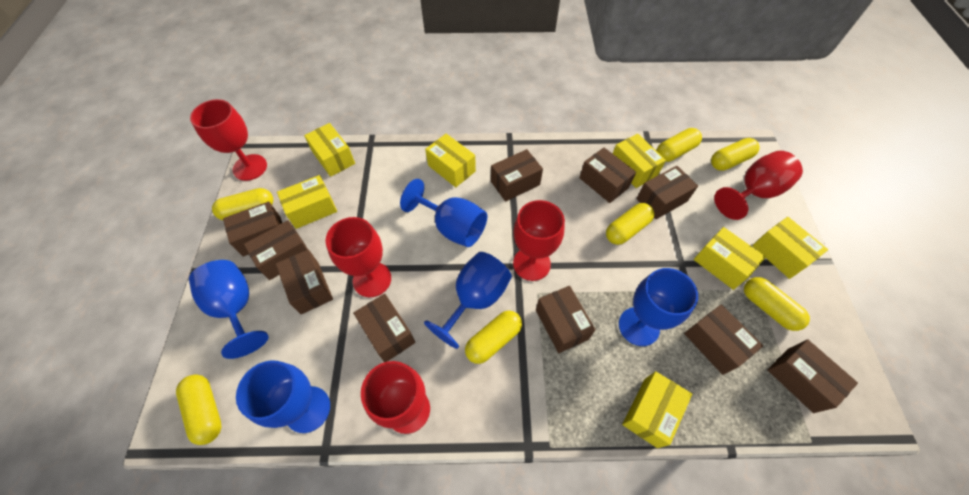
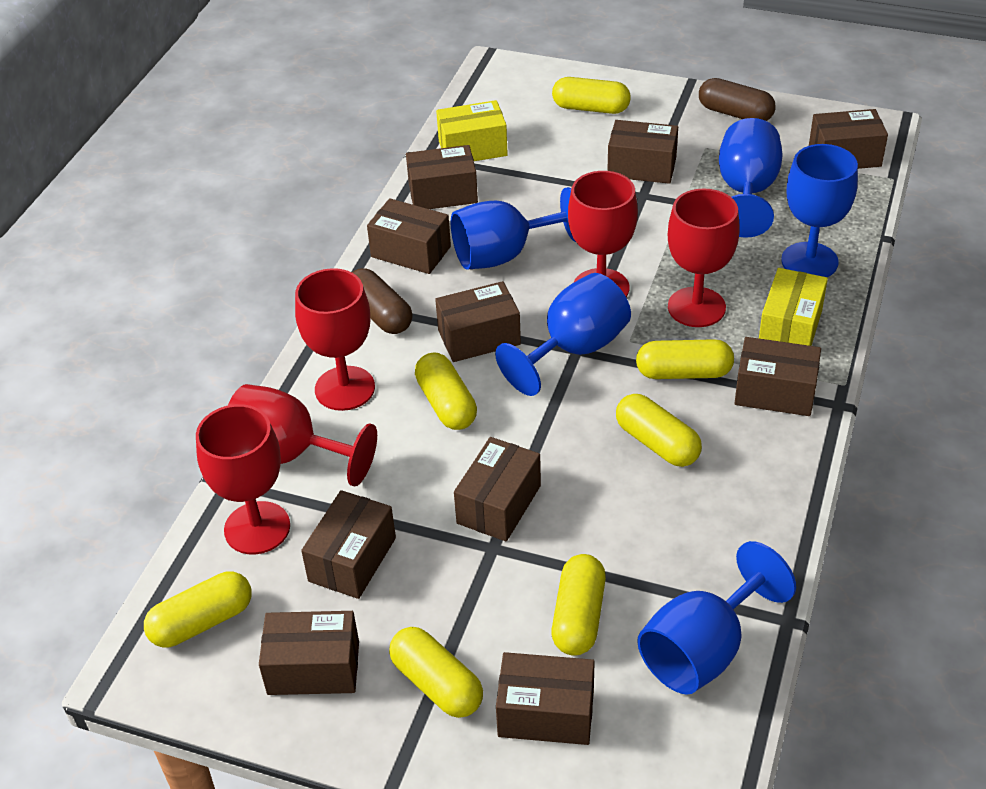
brown capsule: 0 -> 2
yellow box: 7 -> 2

